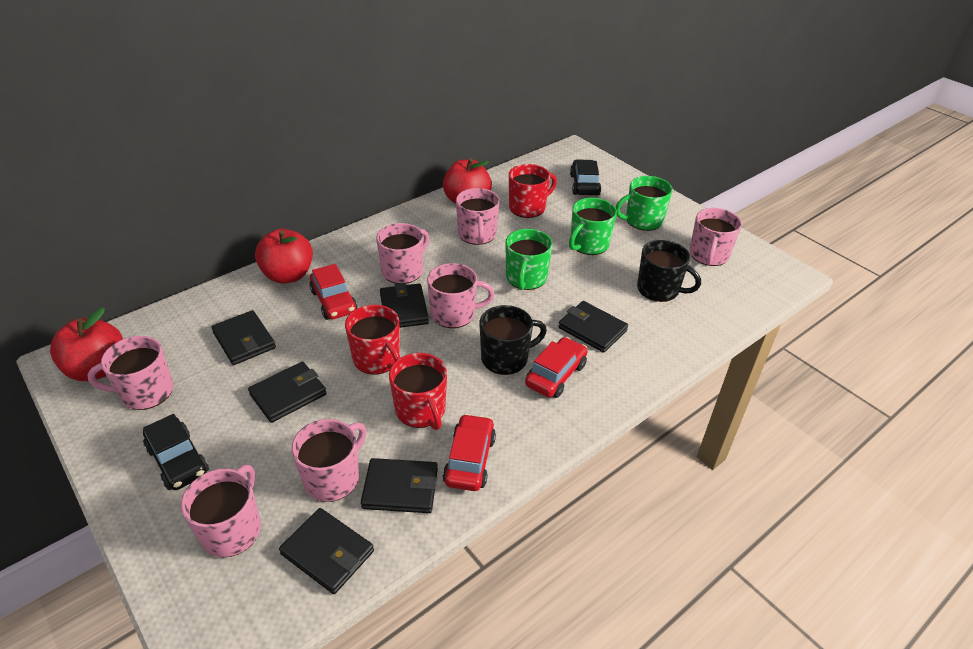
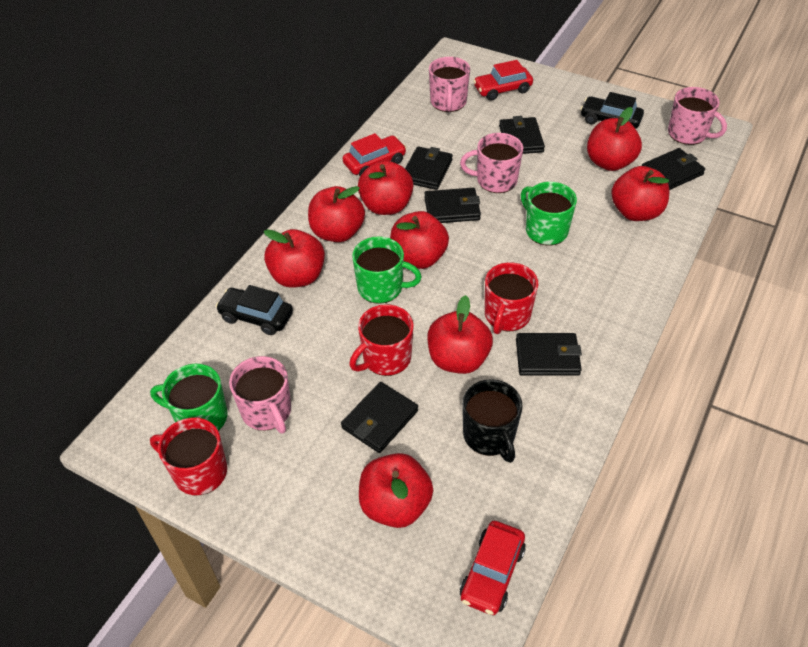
black mug: 2 -> 1
pink mug: 7 -> 4
red apple: 3 -> 8

